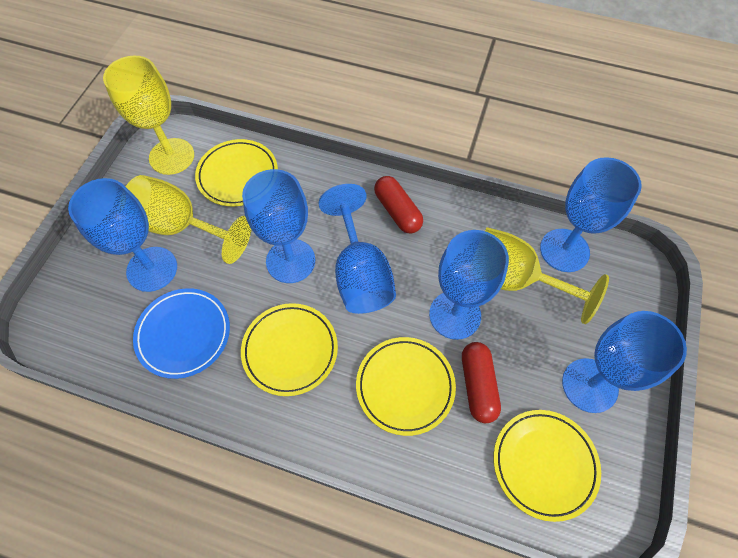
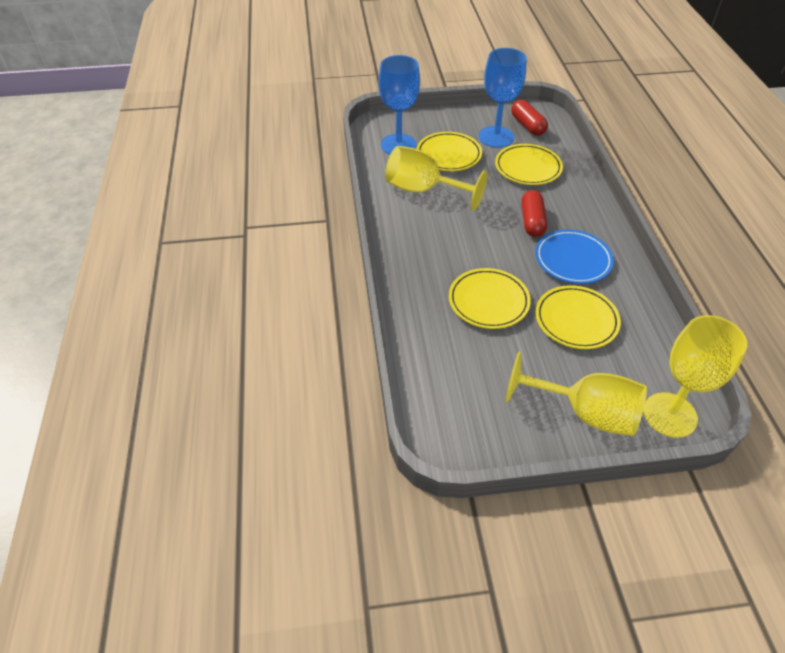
blue goblet: 6 -> 2

